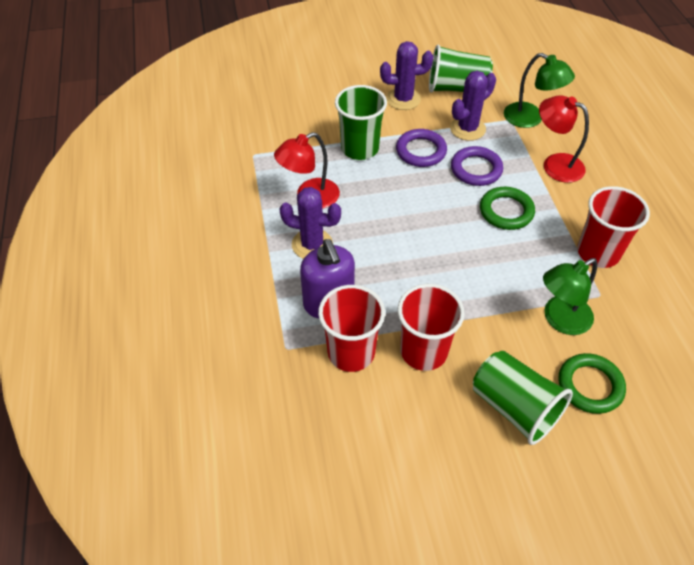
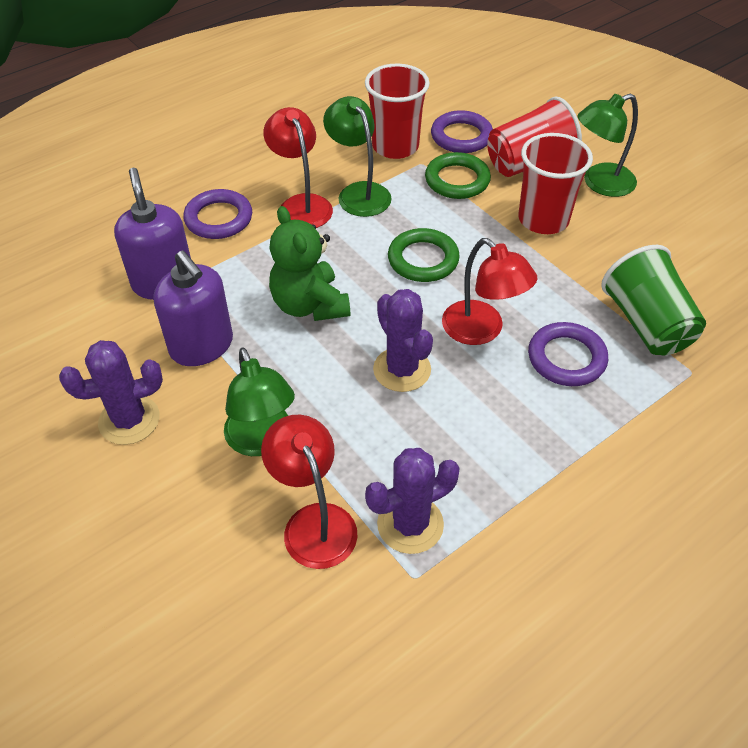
green cup: 3 -> 1
green lamp: 2 -> 3
green teddy bear: 0 -> 1
purple ring: 2 -> 3
purple soap dispenser: 1 -> 2
red lamp: 2 -> 3

